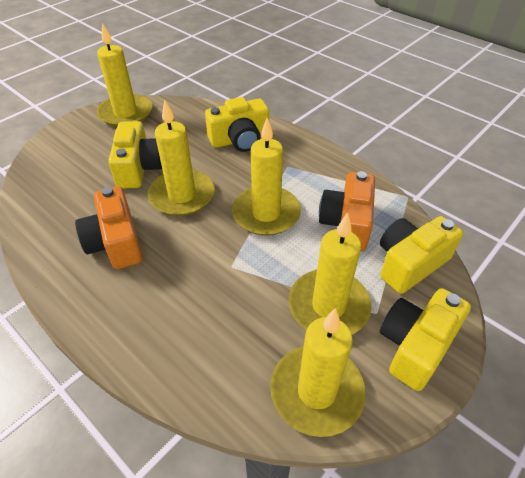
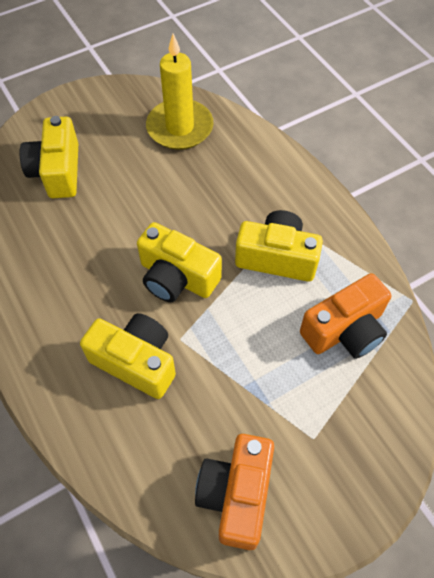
yellow candle: 5 -> 1

